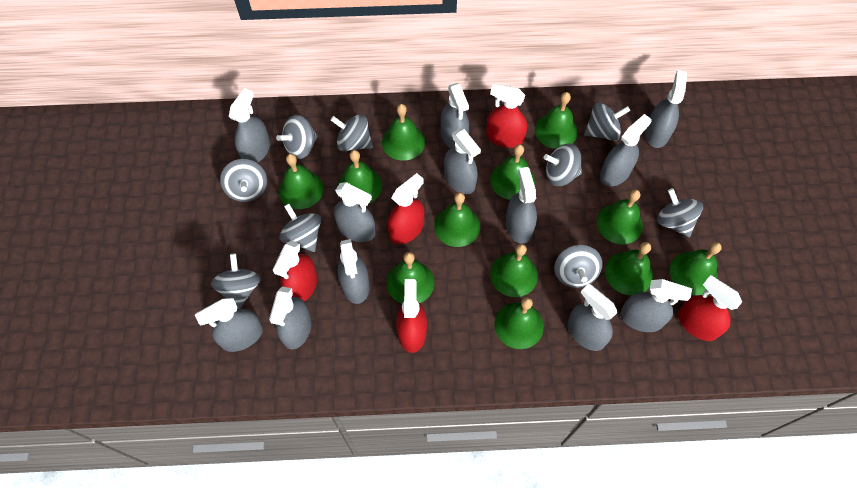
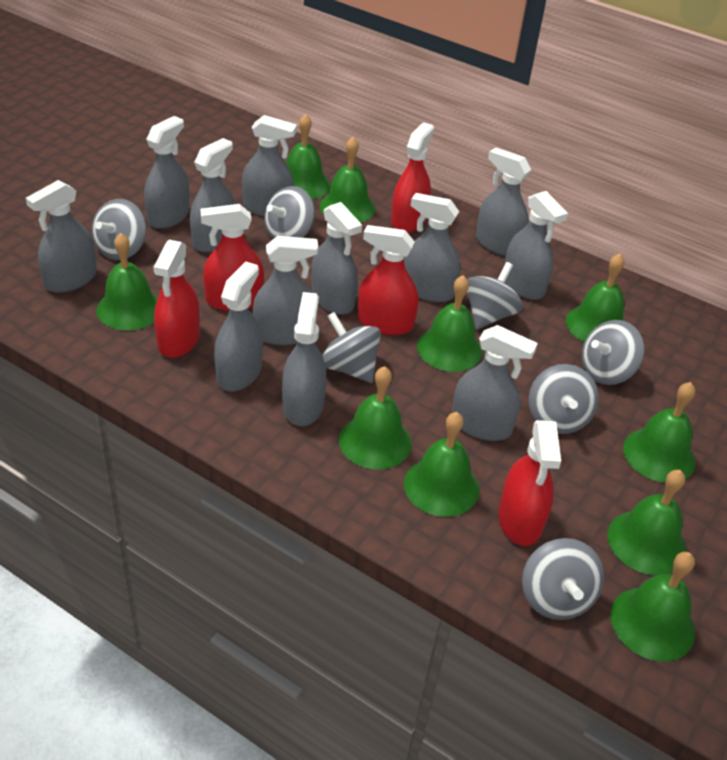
green bell: 12 -> 10
grey spinning top: 9 -> 7

